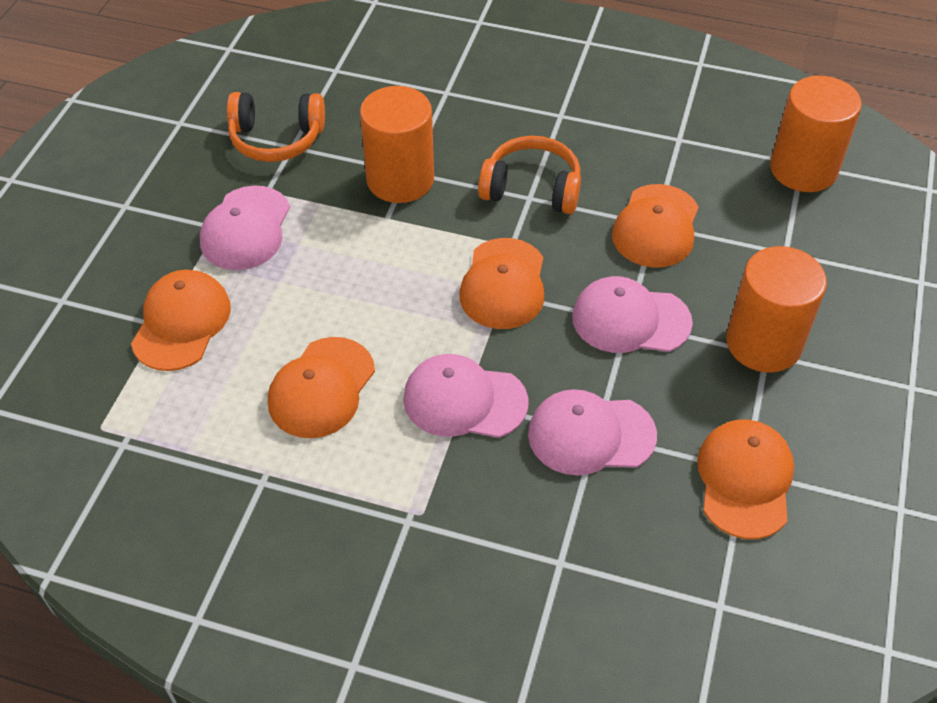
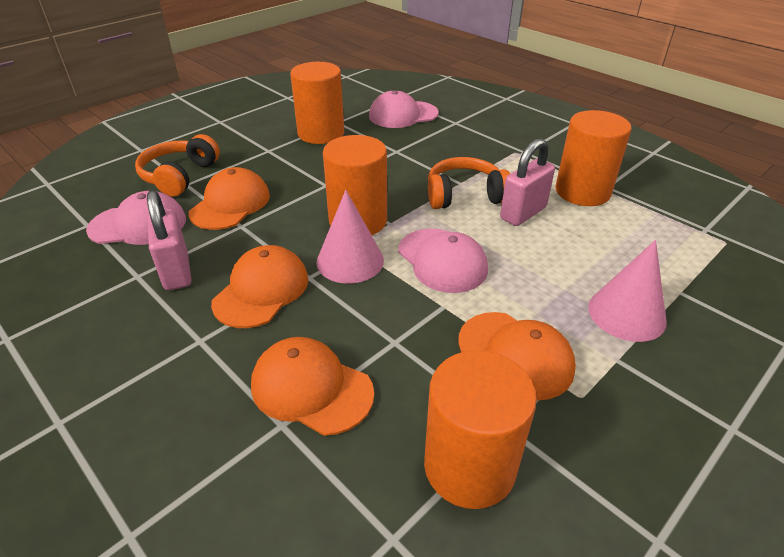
orange cap: 5 -> 4
orange cylinder: 3 -> 4
pink cap: 4 -> 3
pink cone: 0 -> 2
pink padlock: 0 -> 2

